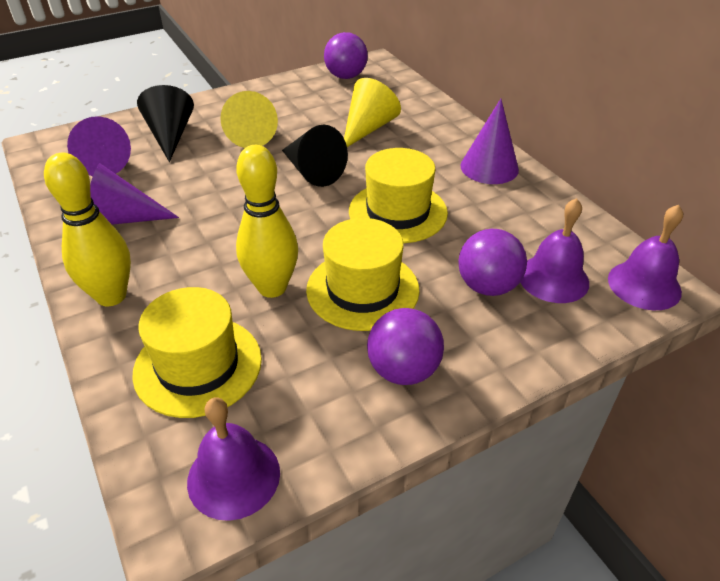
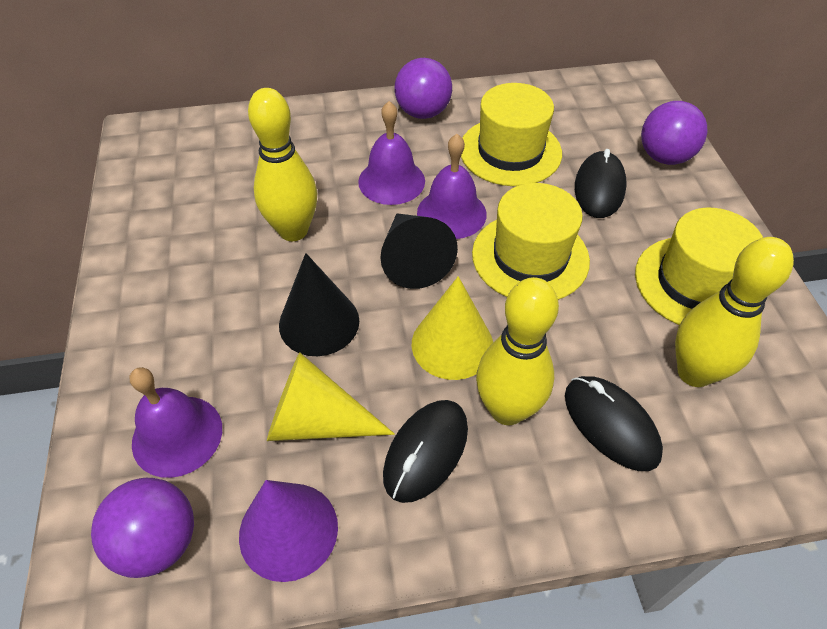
black mouse: 0 -> 3
purple cone: 3 -> 1
yellow bowling pin: 2 -> 3

